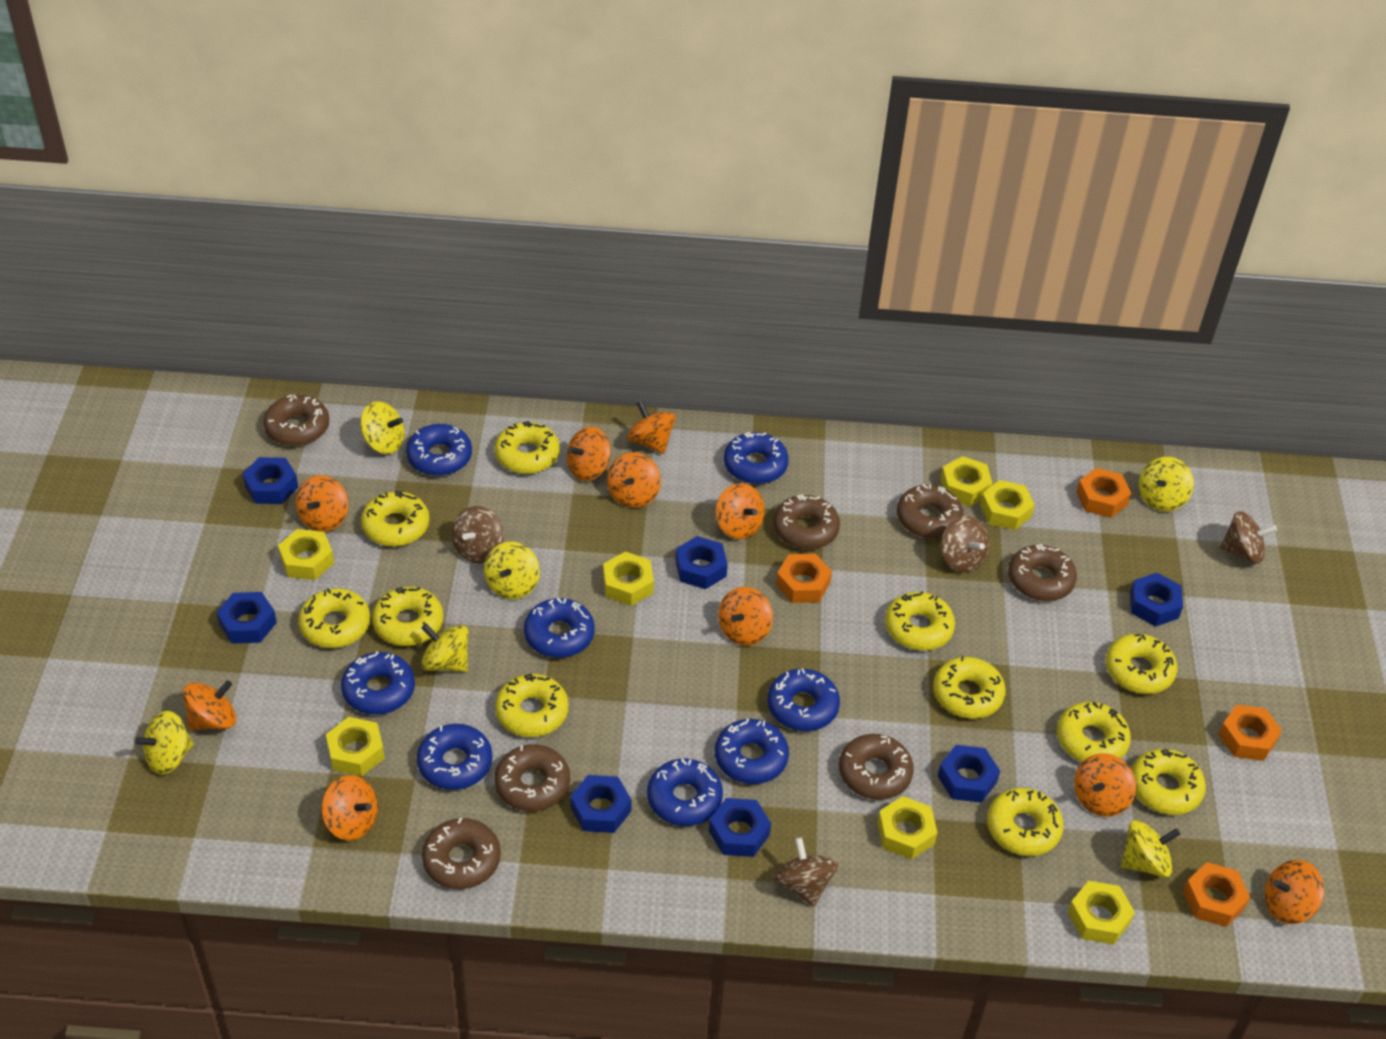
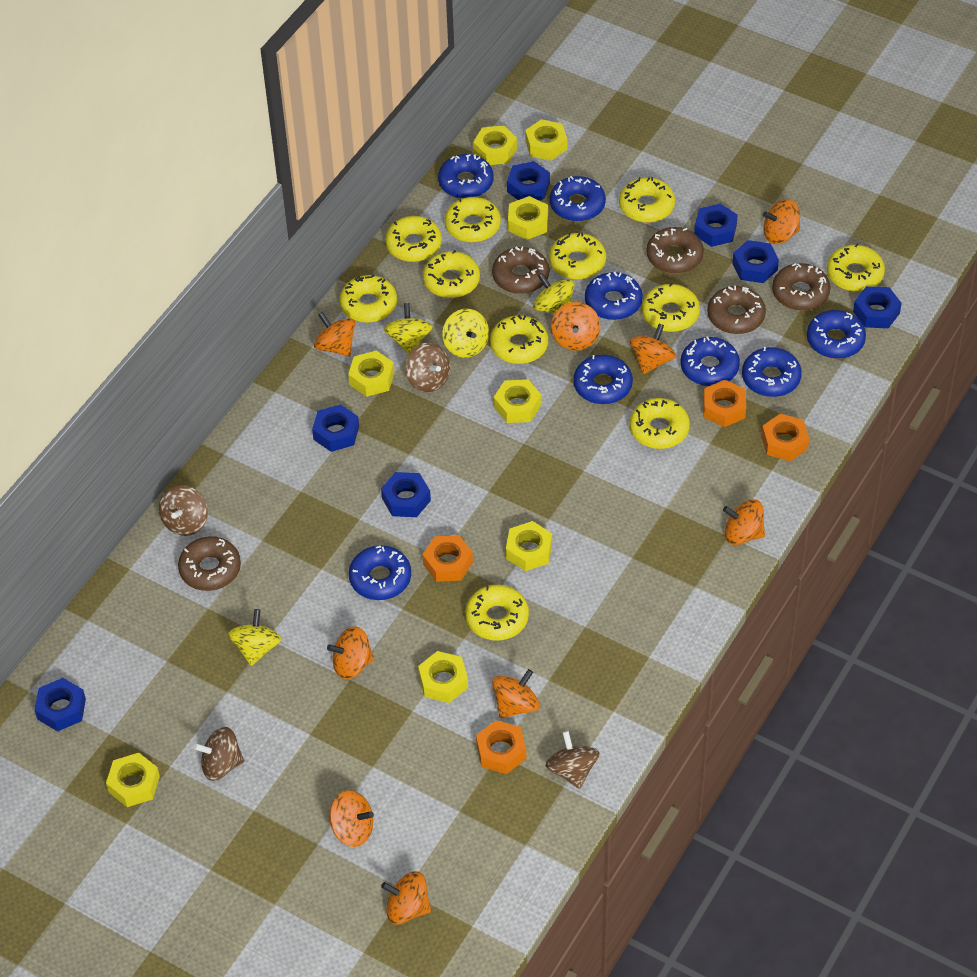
brown donut: 7 -> 5
orange spinning top: 10 -> 9
yellow nut: 7 -> 8
yellow spinning top: 6 -> 4

